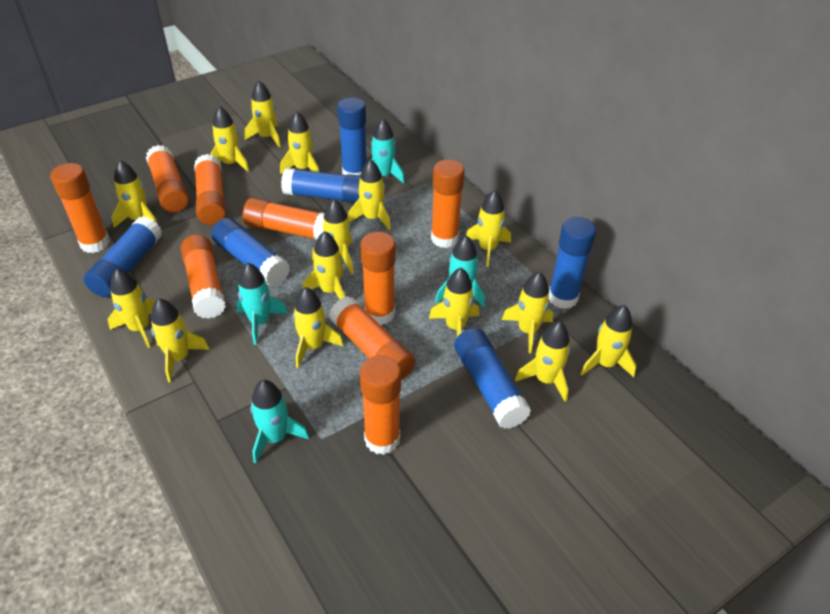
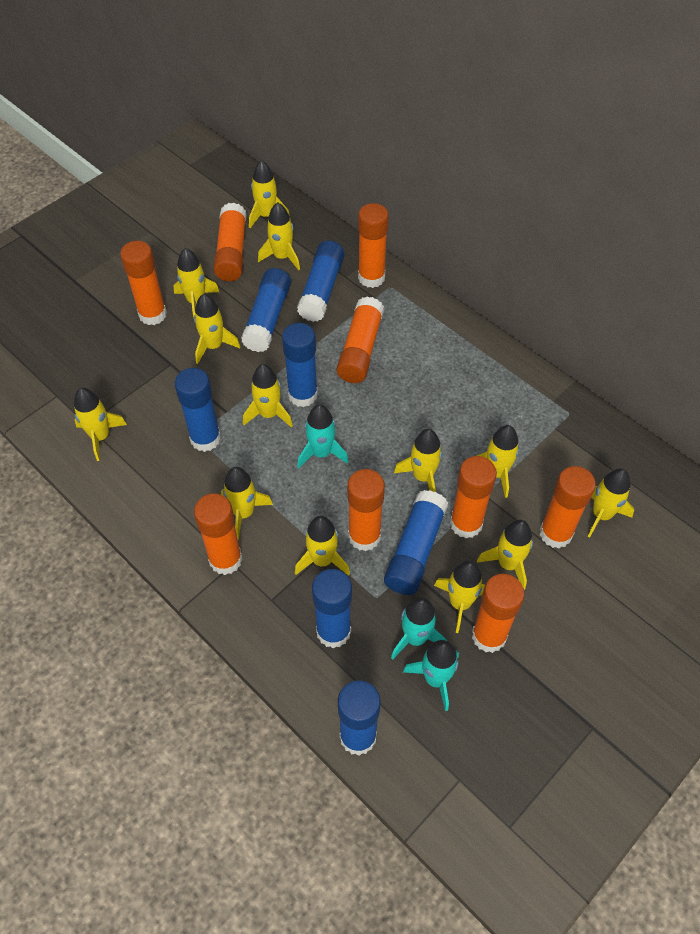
blue glue stick: 6 -> 7
turquoise rocket: 4 -> 3
yellow rocket: 15 -> 13

